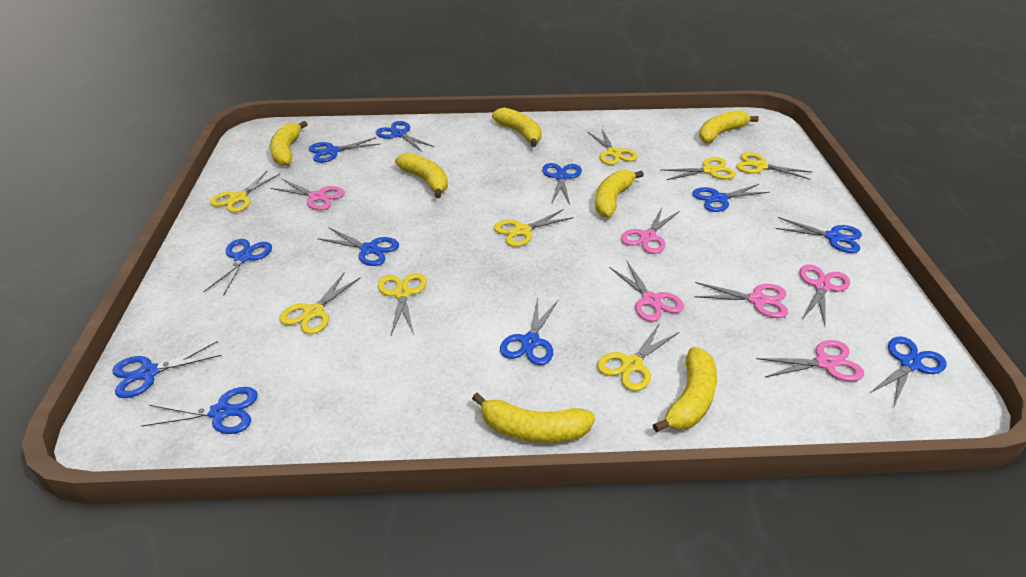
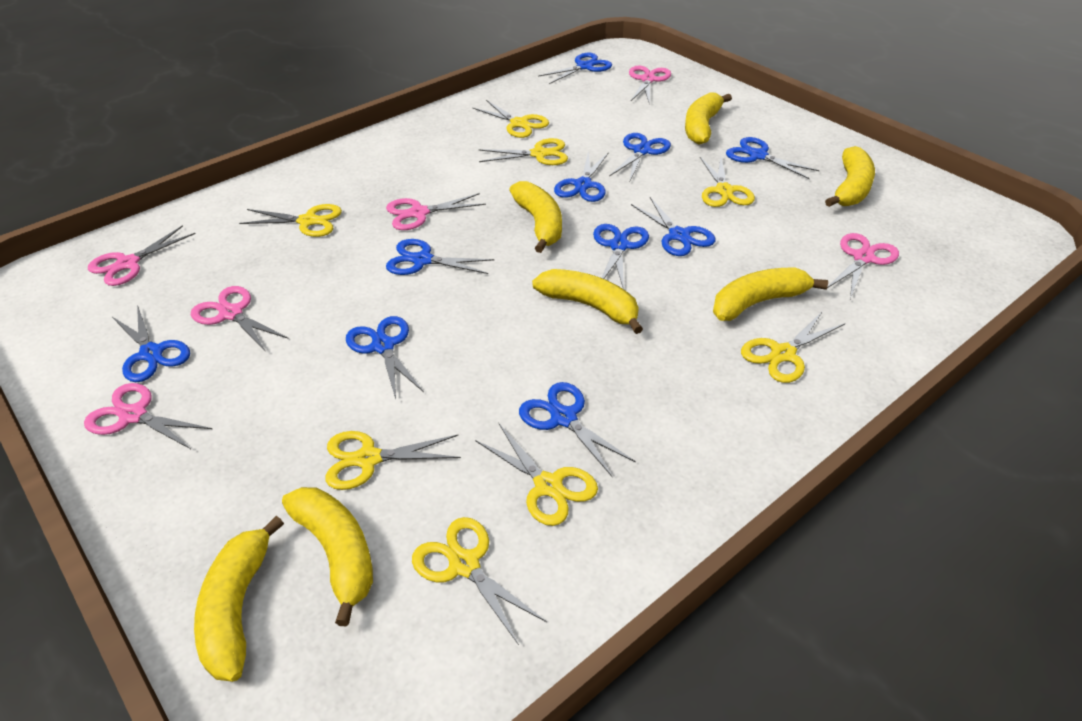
blue scissors: 11 -> 10

